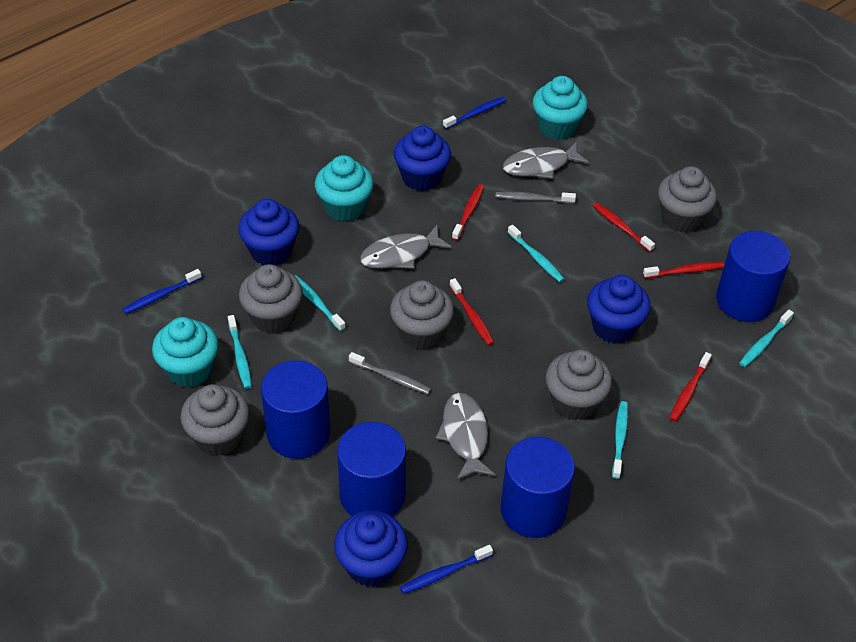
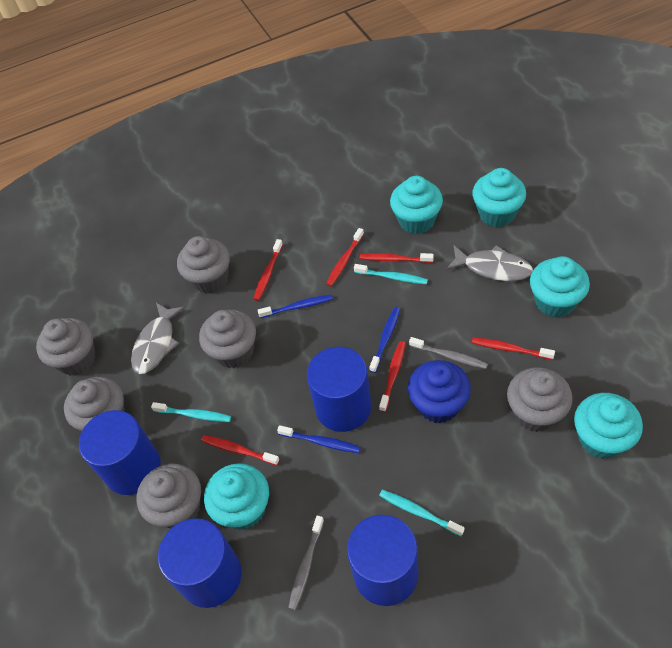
blue cupcake: 4 -> 1
grey cupcake: 5 -> 6
grey fish: 3 -> 2
red toothbrush: 5 -> 6
turquoise cupcake: 3 -> 5
turquoise toothbrush: 5 -> 3

